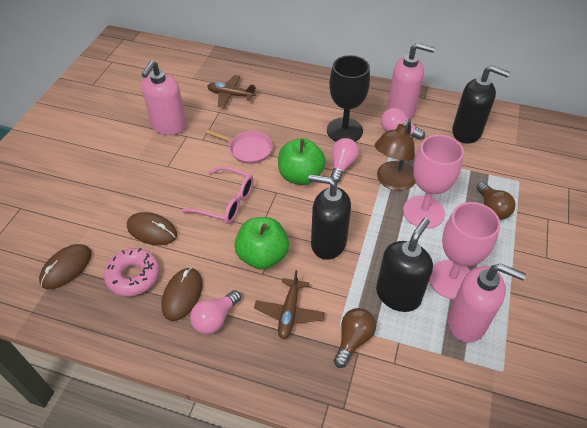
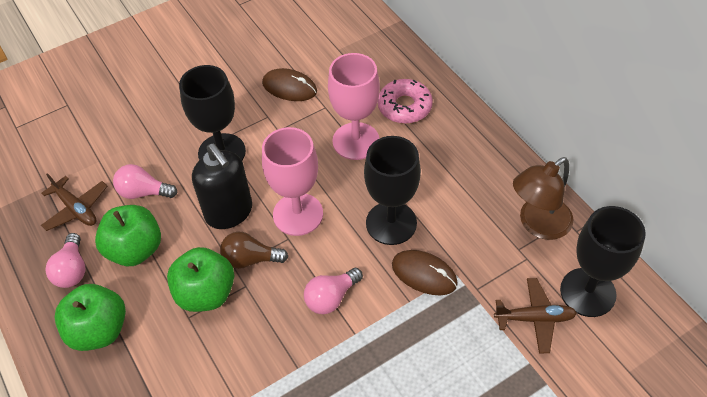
black goblet: 1 -> 3
black soap dispenser: 3 -> 1
brown light bulb: 2 -> 1
brown mouse: 3 -> 2
green apple: 2 -> 3
pink glasses: 1 -> 0
pink pan: 1 -> 0
pink soap dispenser: 3 -> 0

